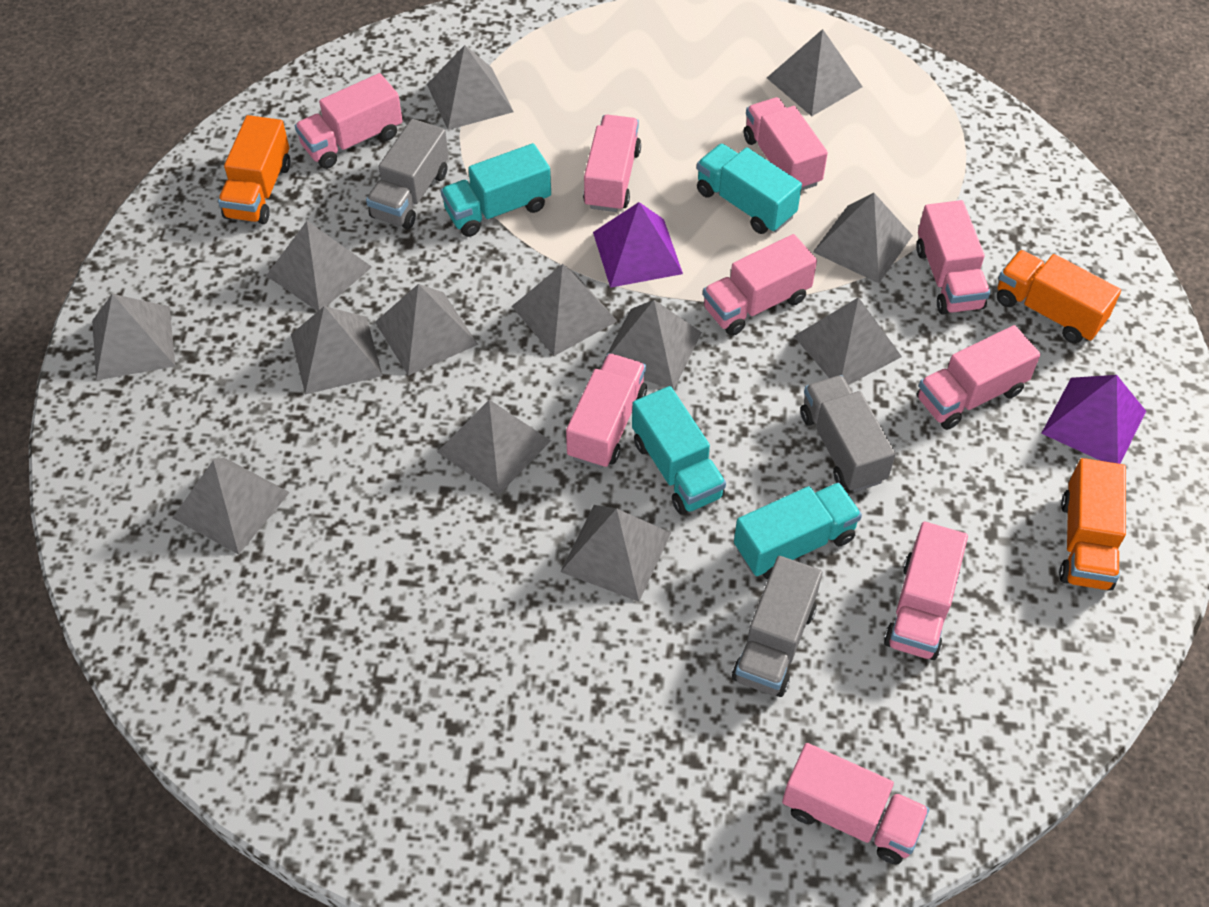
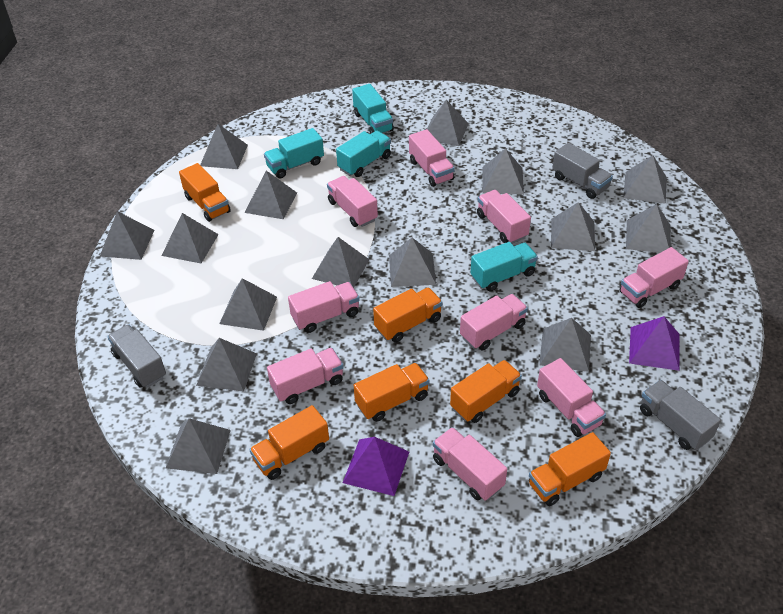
grey pyramid: 13 -> 15
orange truck: 3 -> 6

